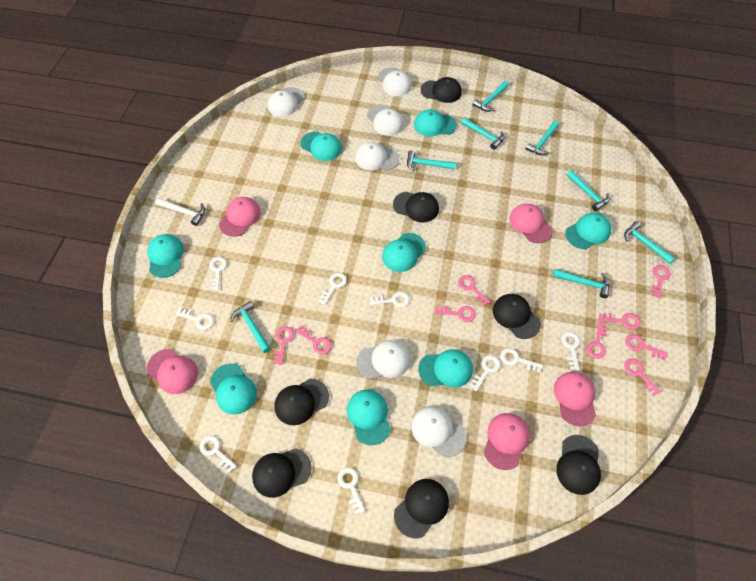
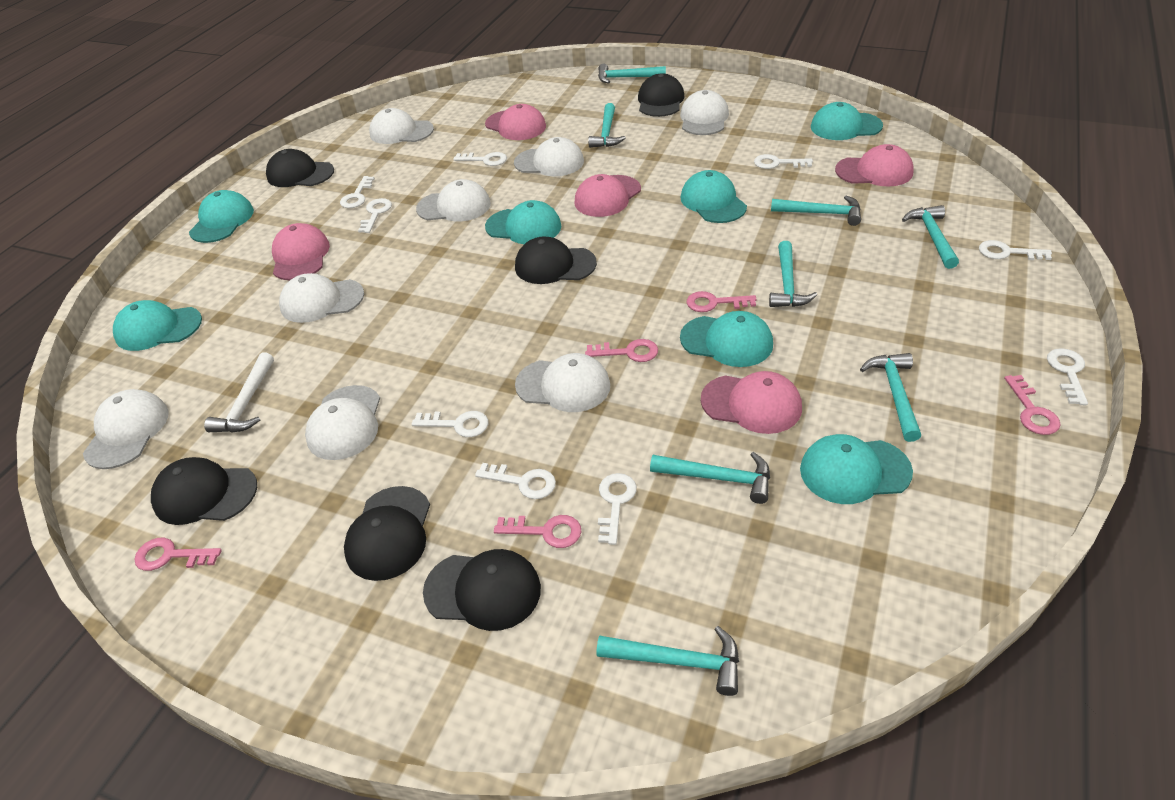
black cap: 7 -> 6
pink key: 9 -> 5
turquoise cap: 8 -> 7
white cap: 6 -> 8

